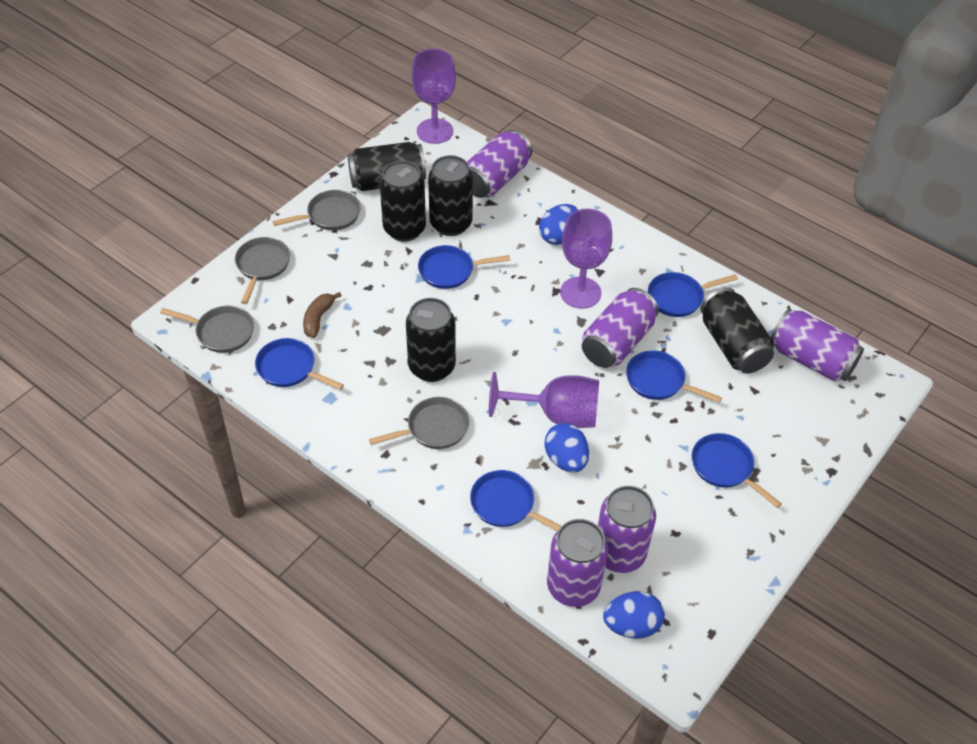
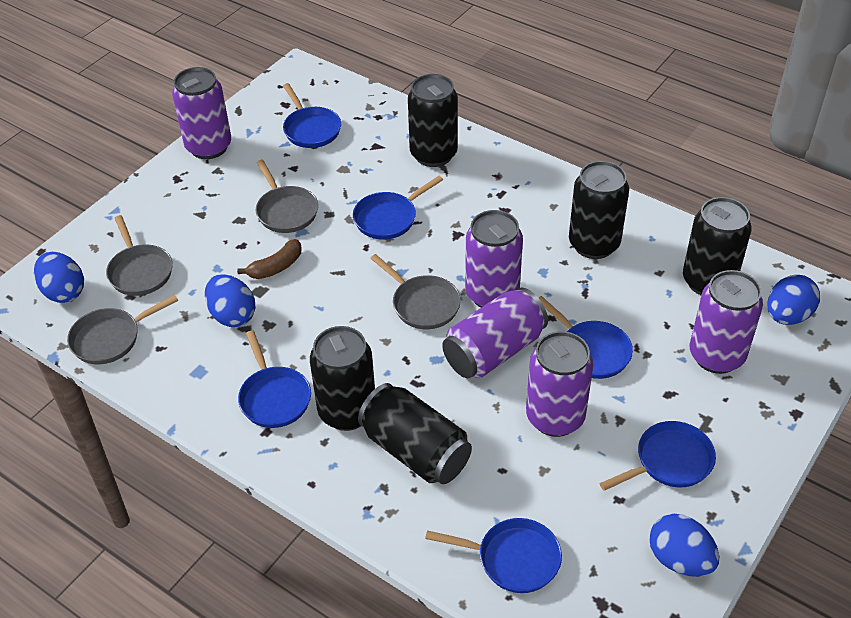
blue egg: 3 -> 4
purple goblet: 3 -> 0

